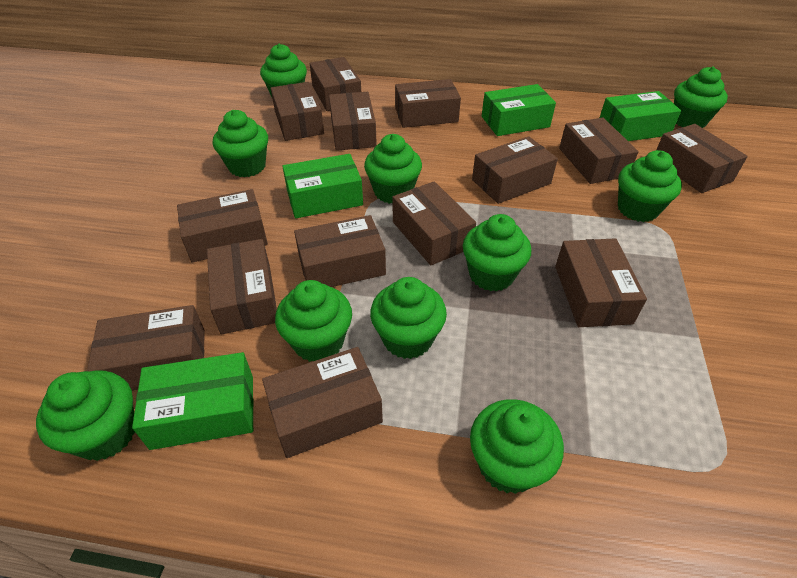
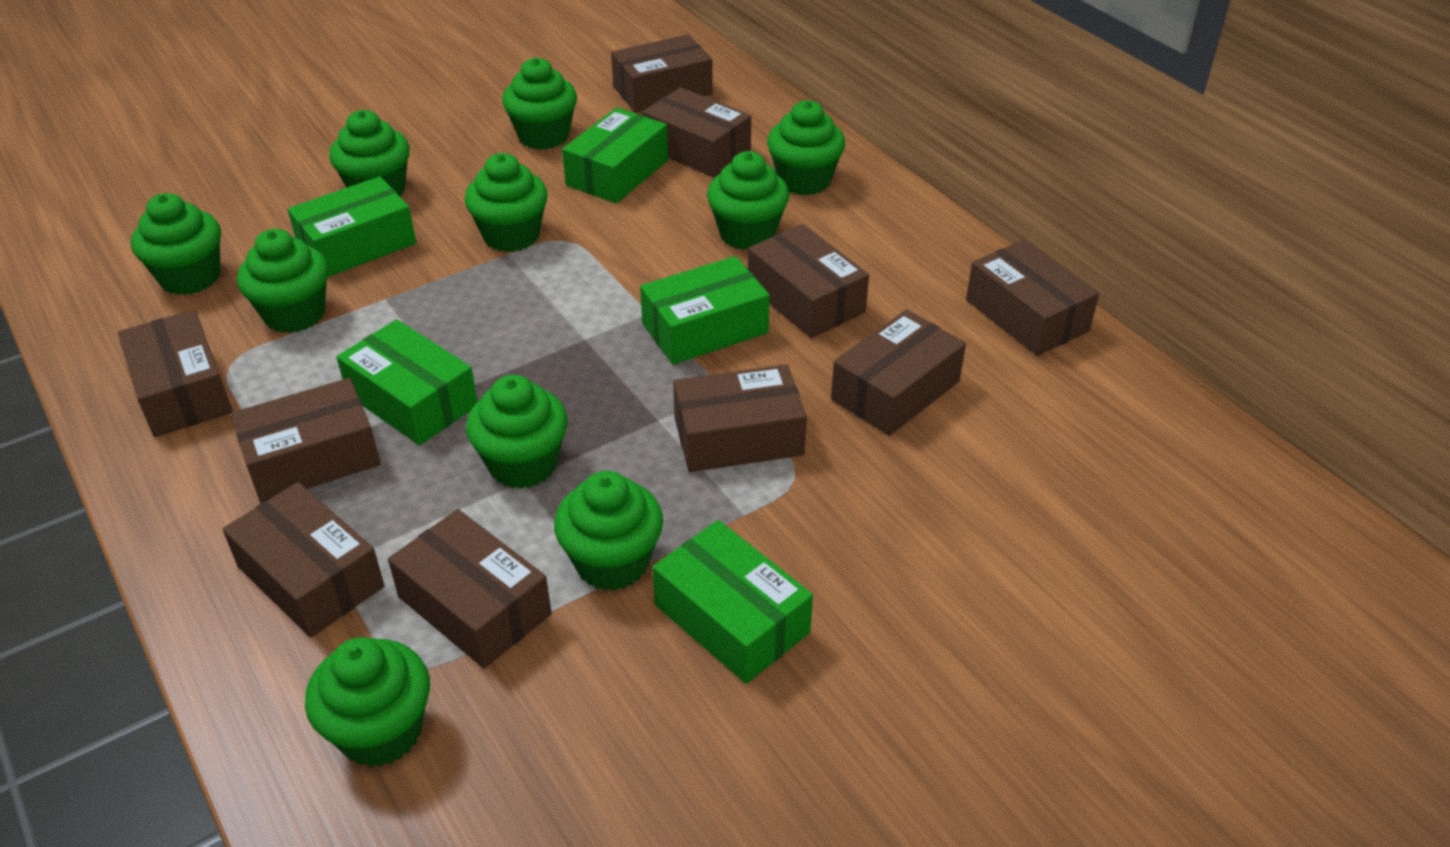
brown box: 14 -> 10
green box: 4 -> 5

